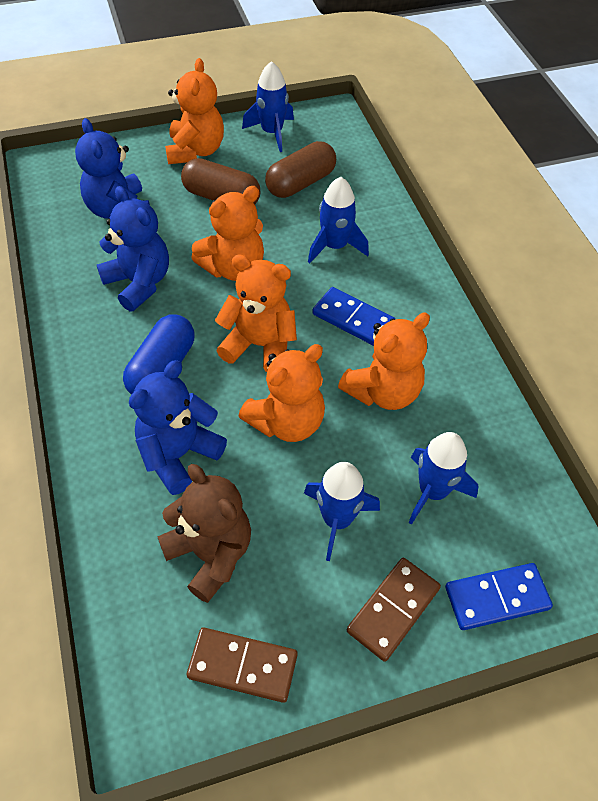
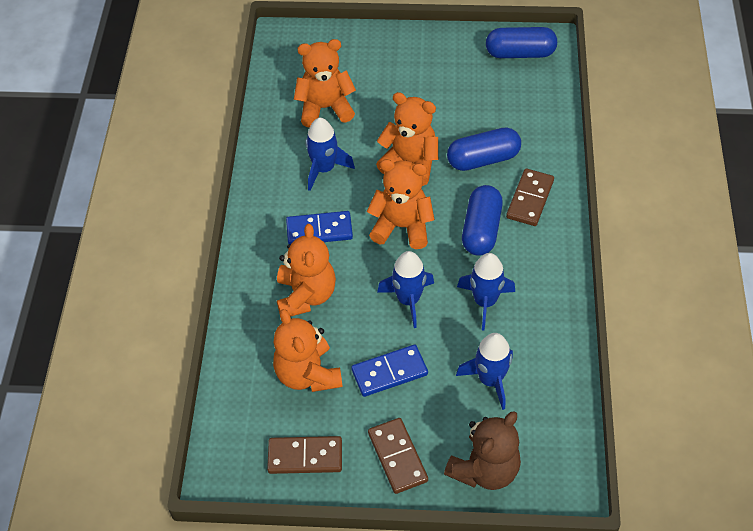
blue capsule: 1 -> 3
blue teddy bear: 3 -> 0
brown capsule: 2 -> 0
brown domino: 2 -> 3

